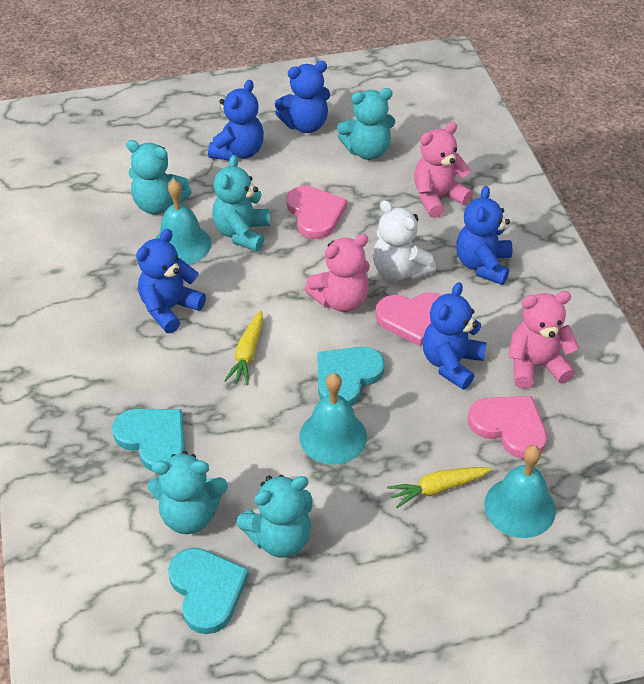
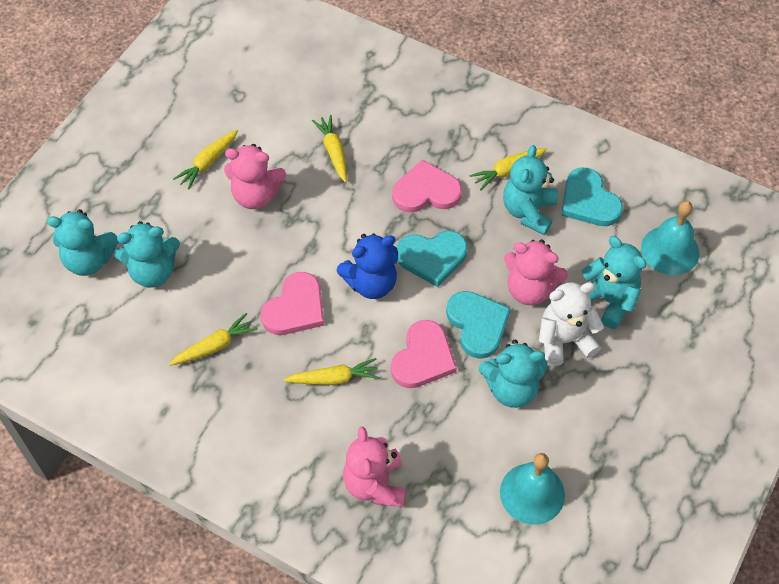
blue teddy bear: 5 -> 1
turquoise bell: 3 -> 2
yellow carrot: 2 -> 5

